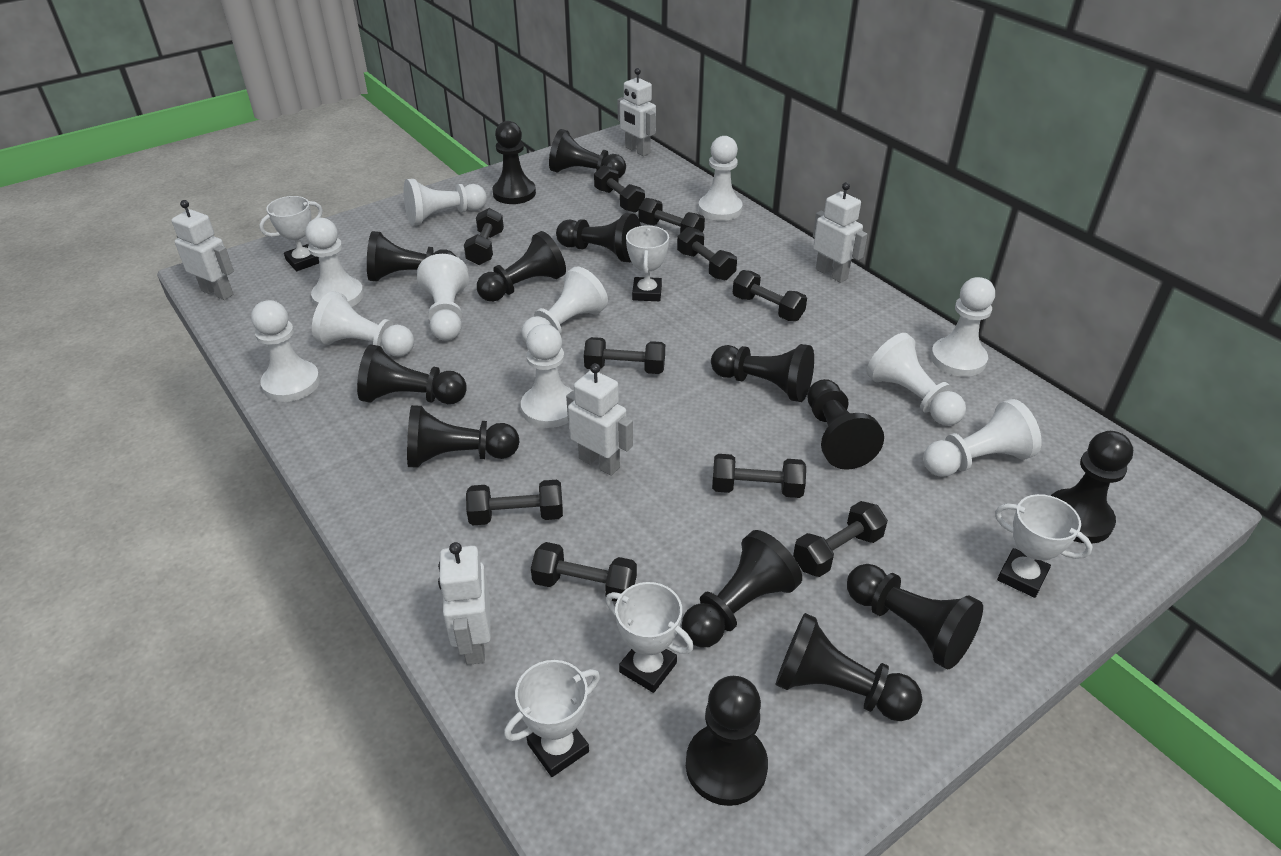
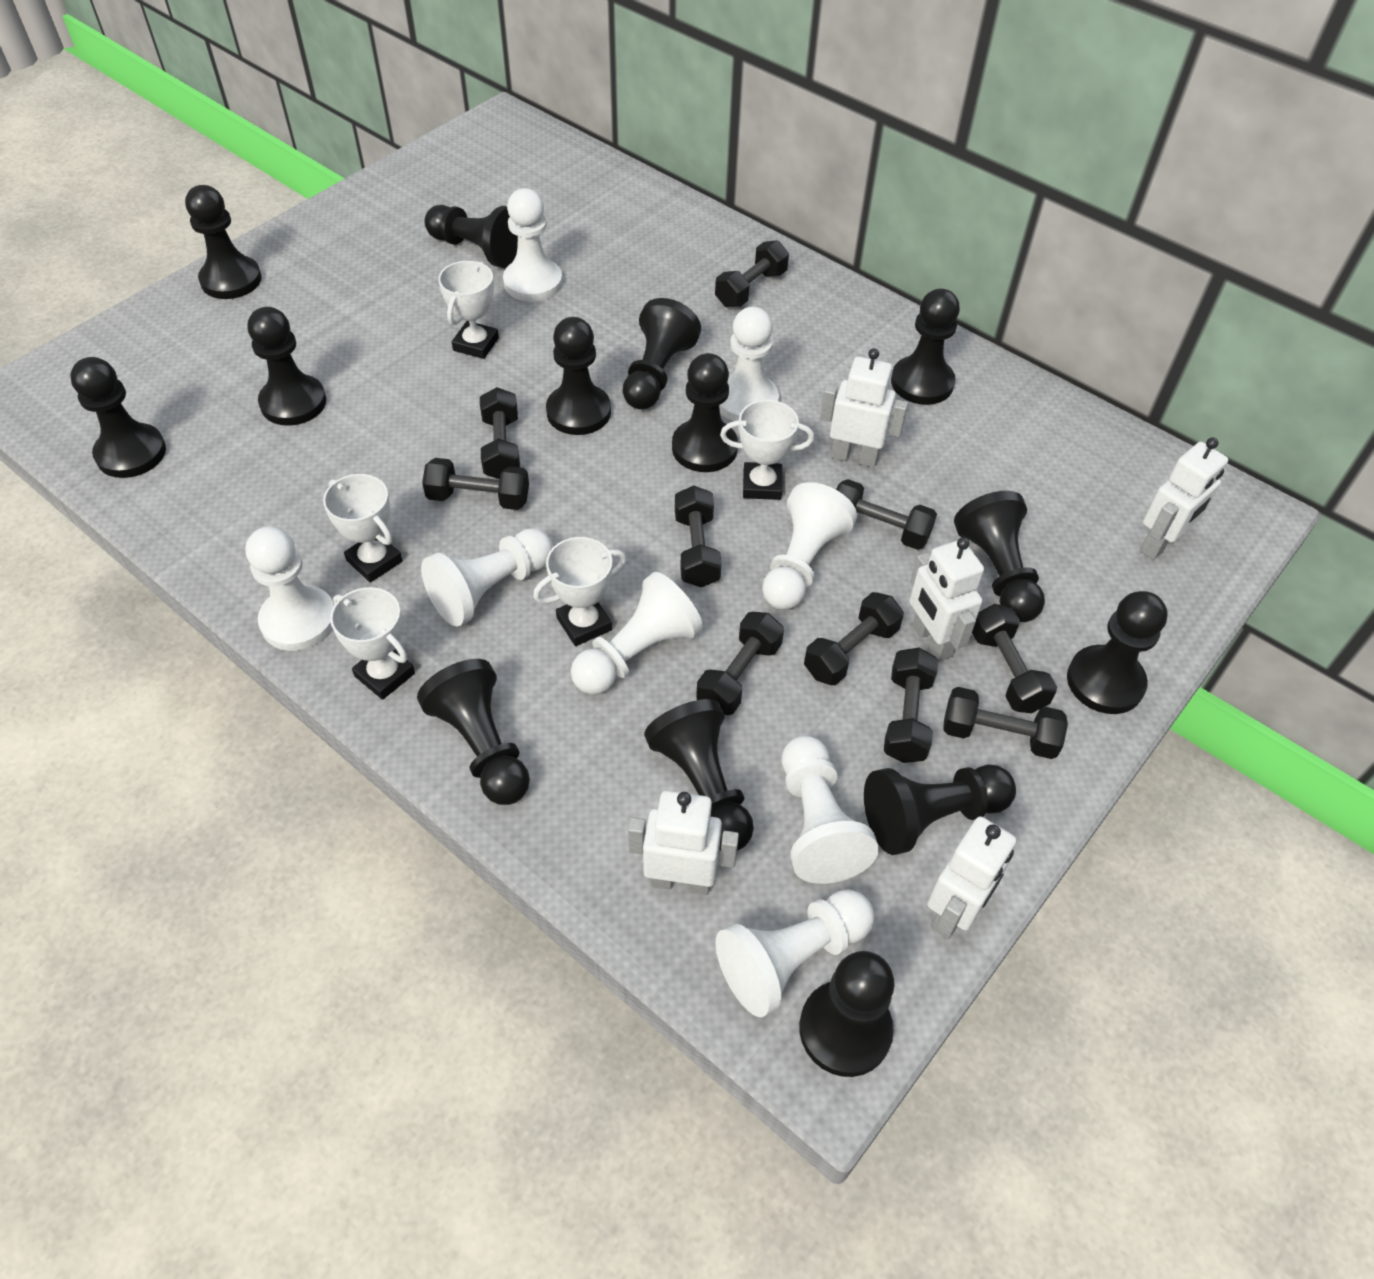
white pawn: 11 -> 8

